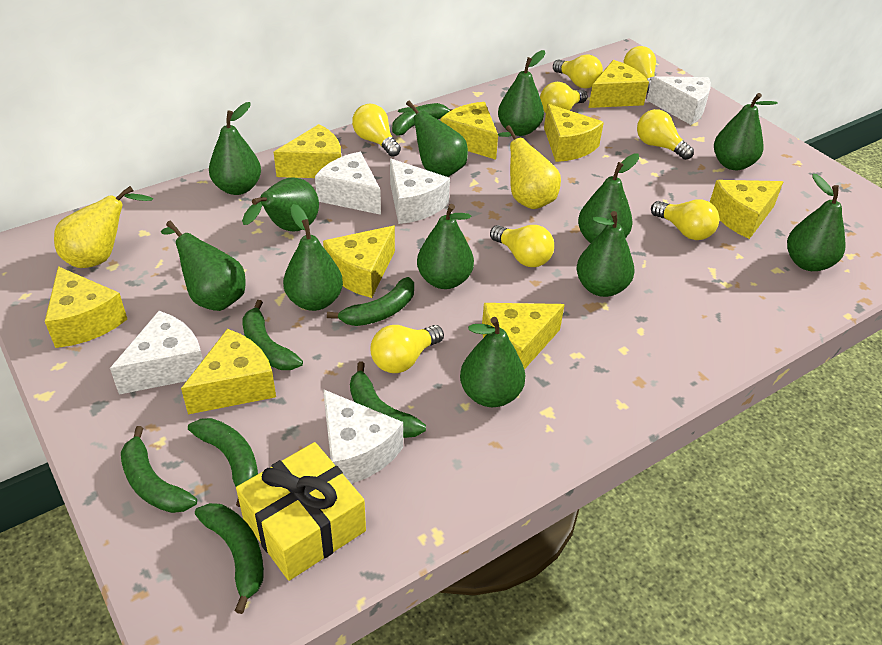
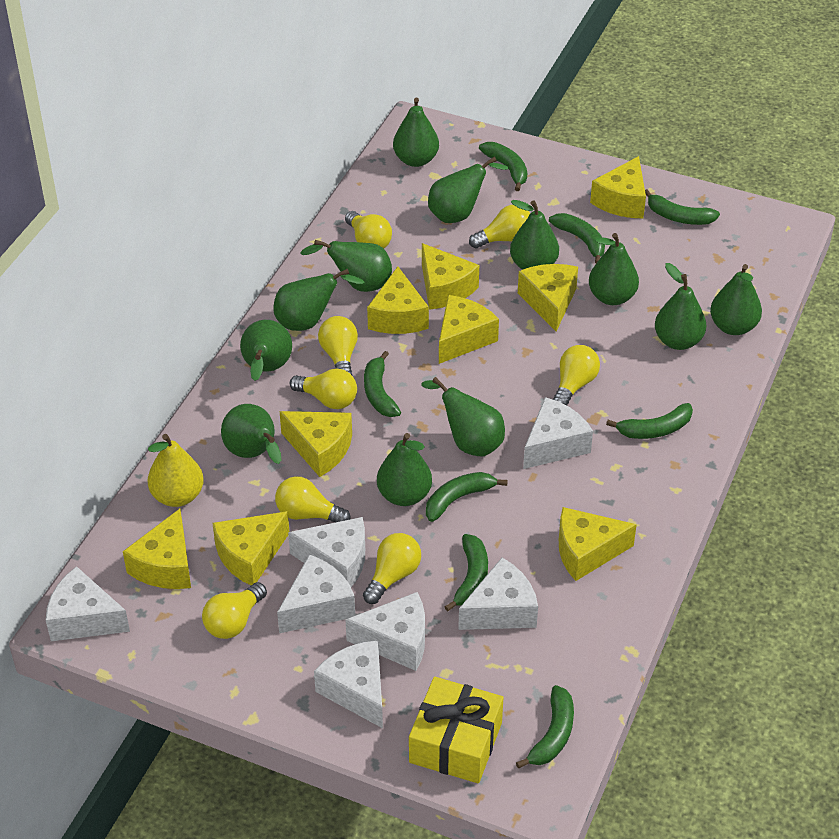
green banana: 7 -> 8
white cheese: 5 -> 7
yellow pear: 2 -> 1

